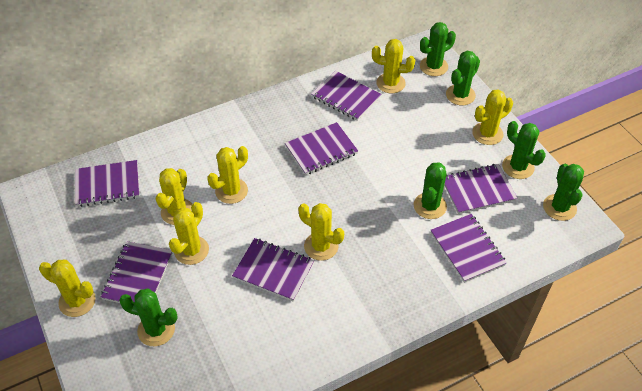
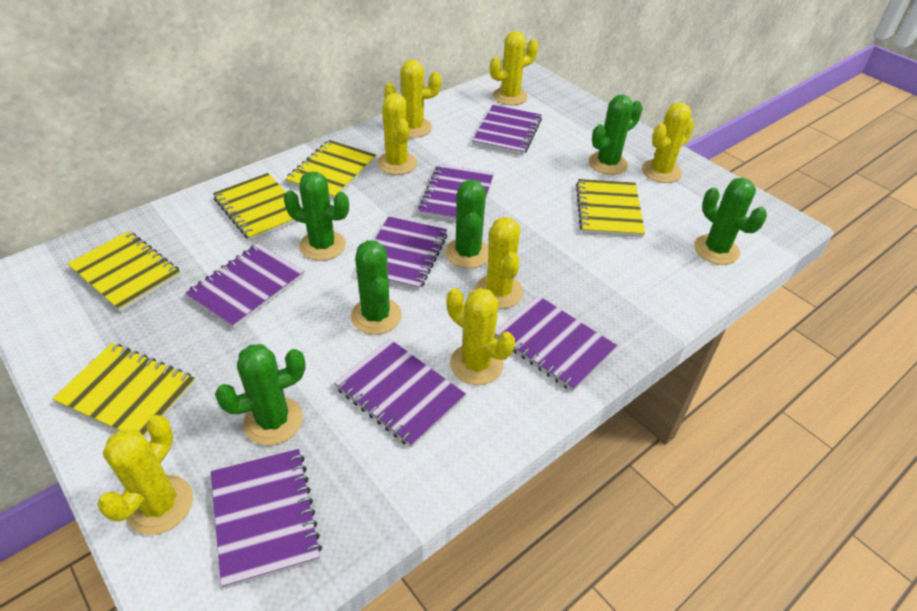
yellow notebook: 0 -> 5

